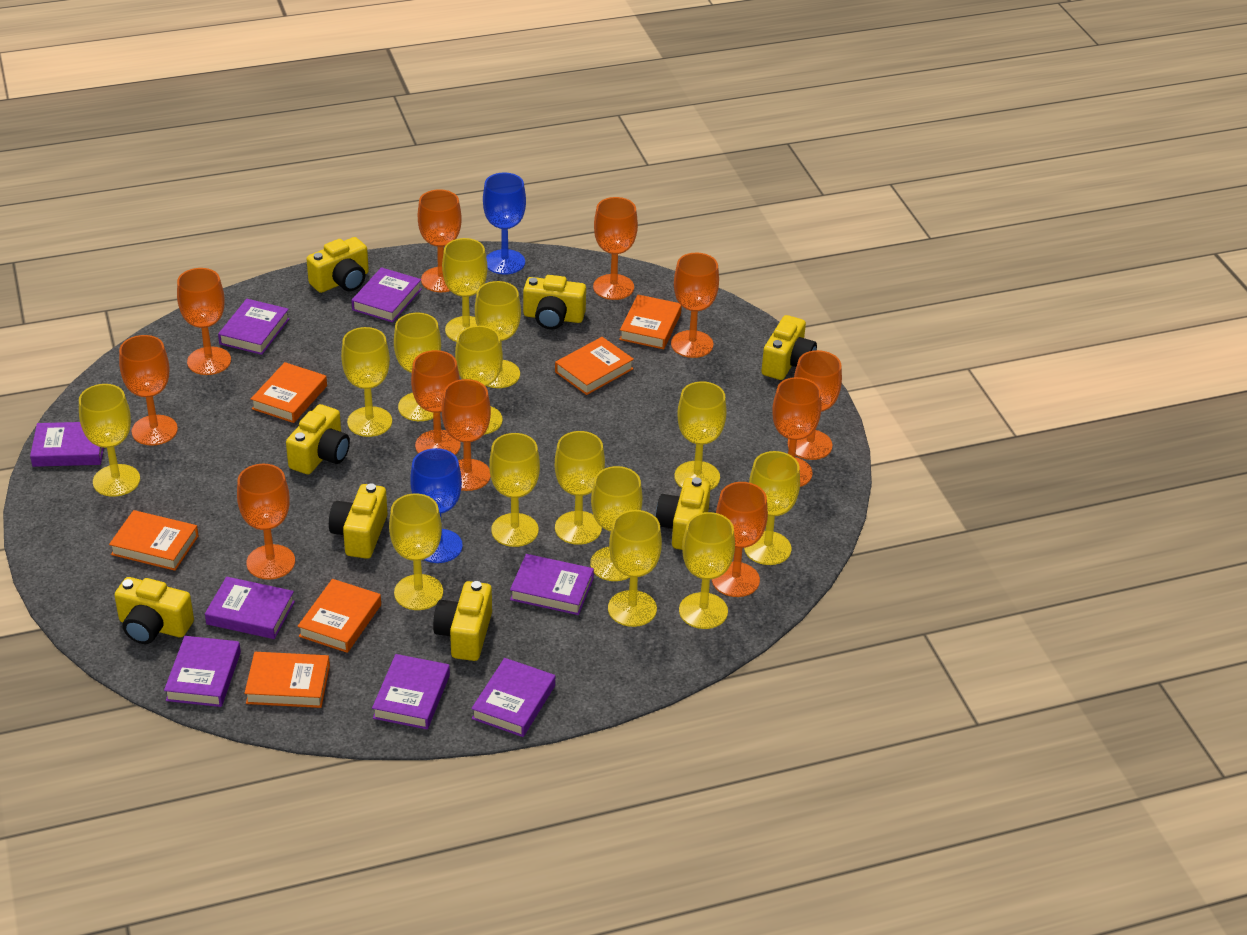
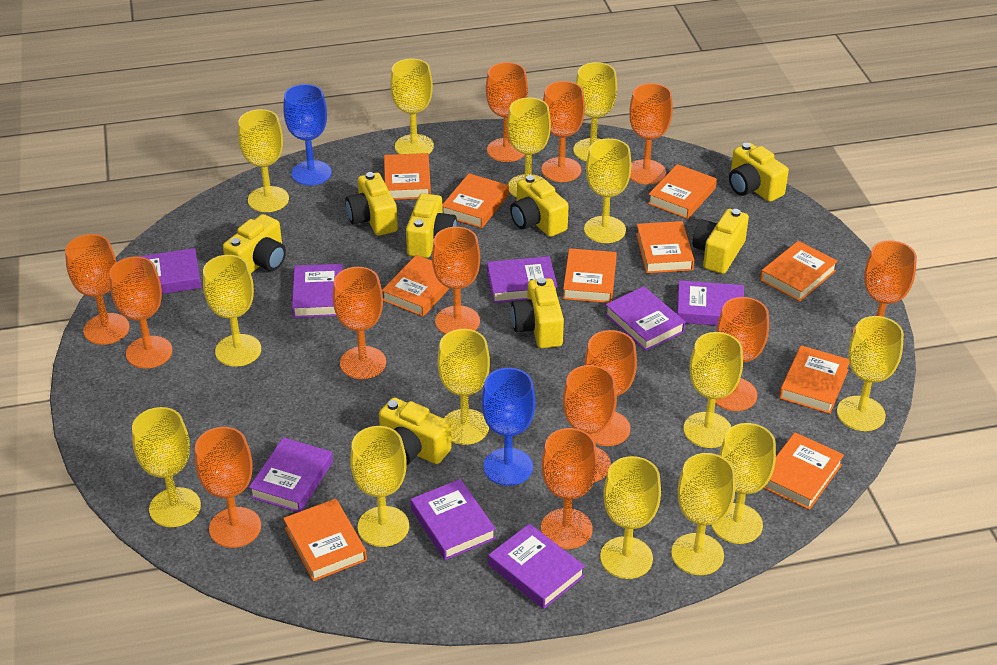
orange book: 6 -> 10
orange goblet: 11 -> 13

